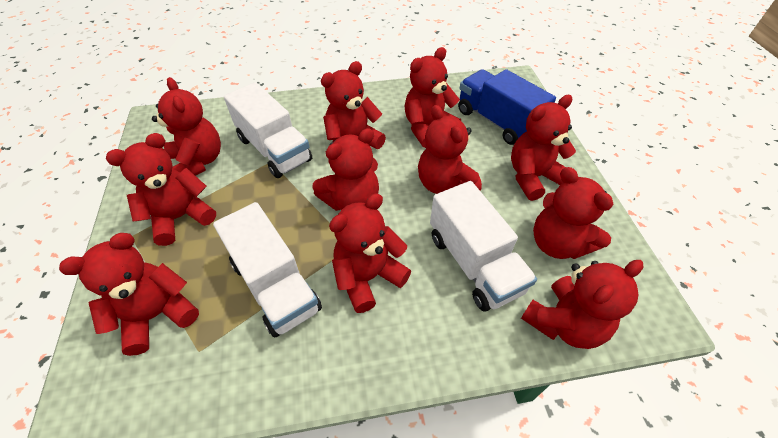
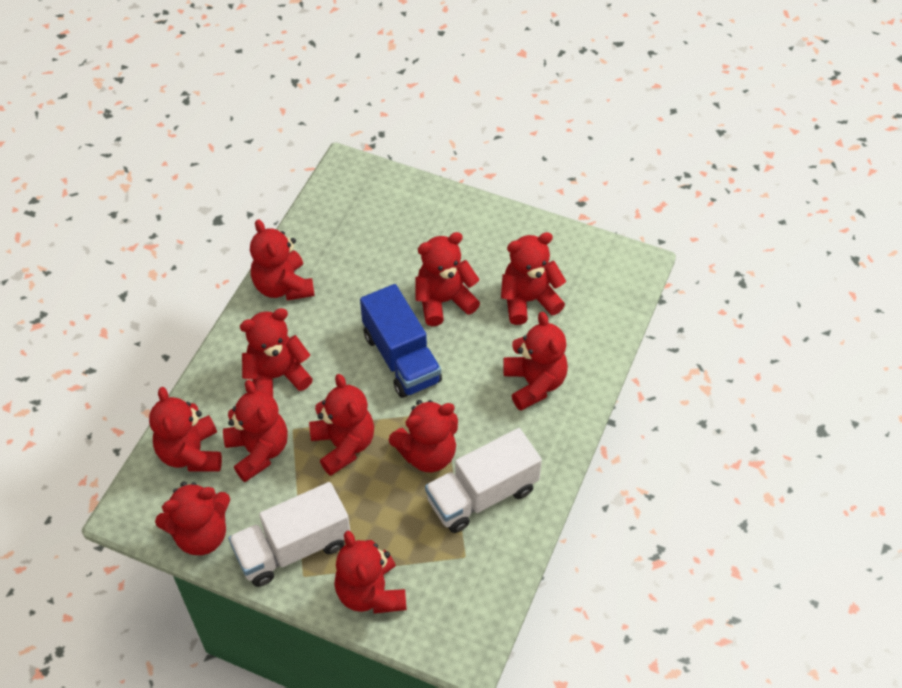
white truck: 3 -> 2

